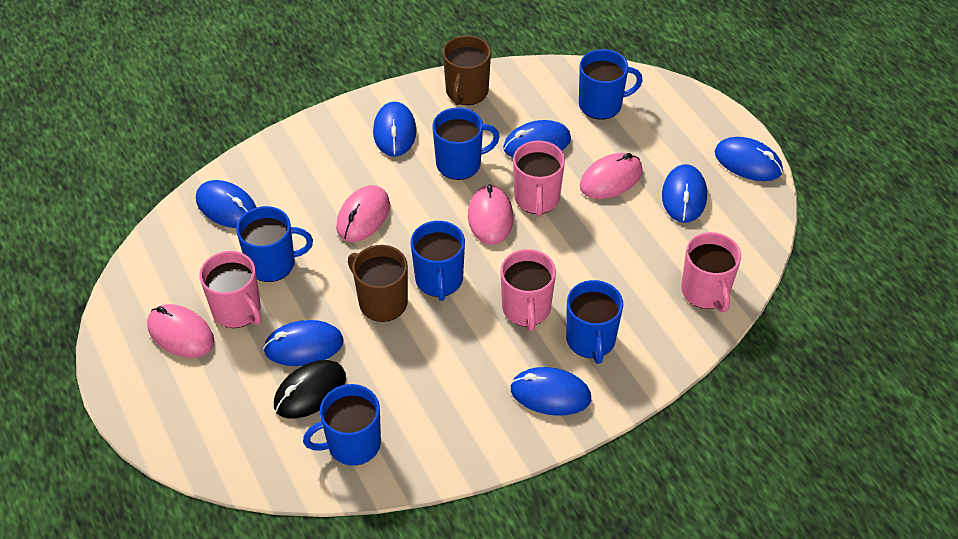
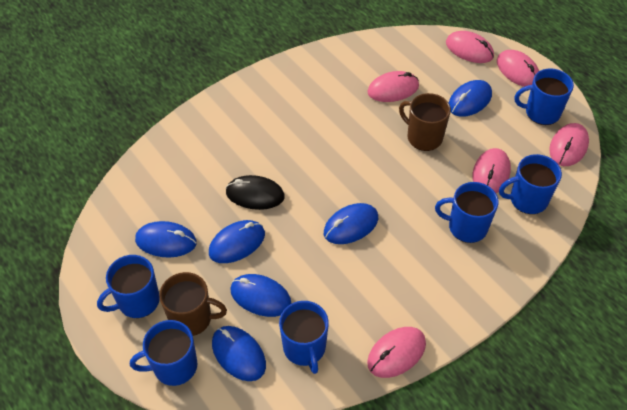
blue mouse: 7 -> 6
pink mouse: 4 -> 6
pink mug: 4 -> 0

